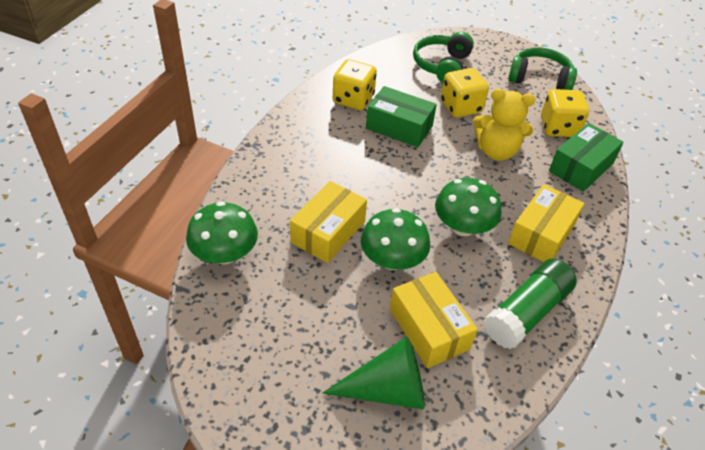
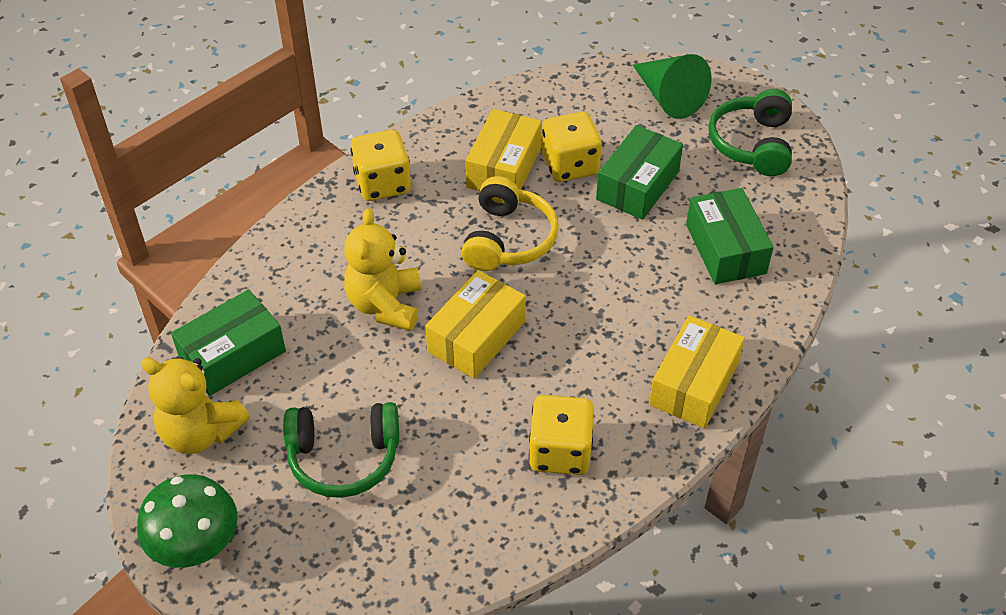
green box: 2 -> 3
green glue stick: 1 -> 0
green mushroom: 3 -> 1
yellow headphones: 0 -> 1
yellow teddy bear: 1 -> 2

